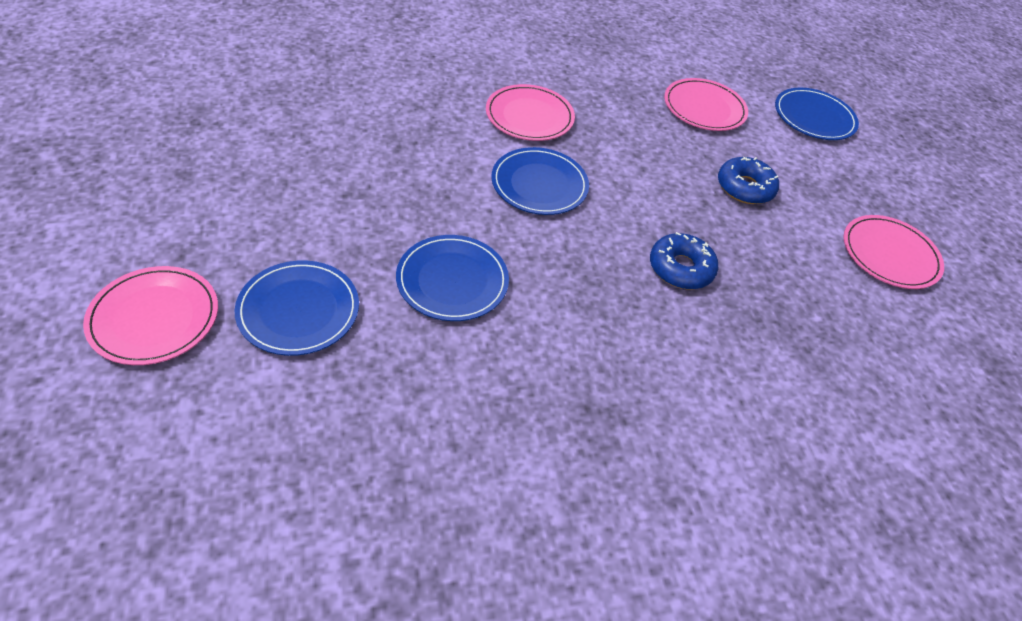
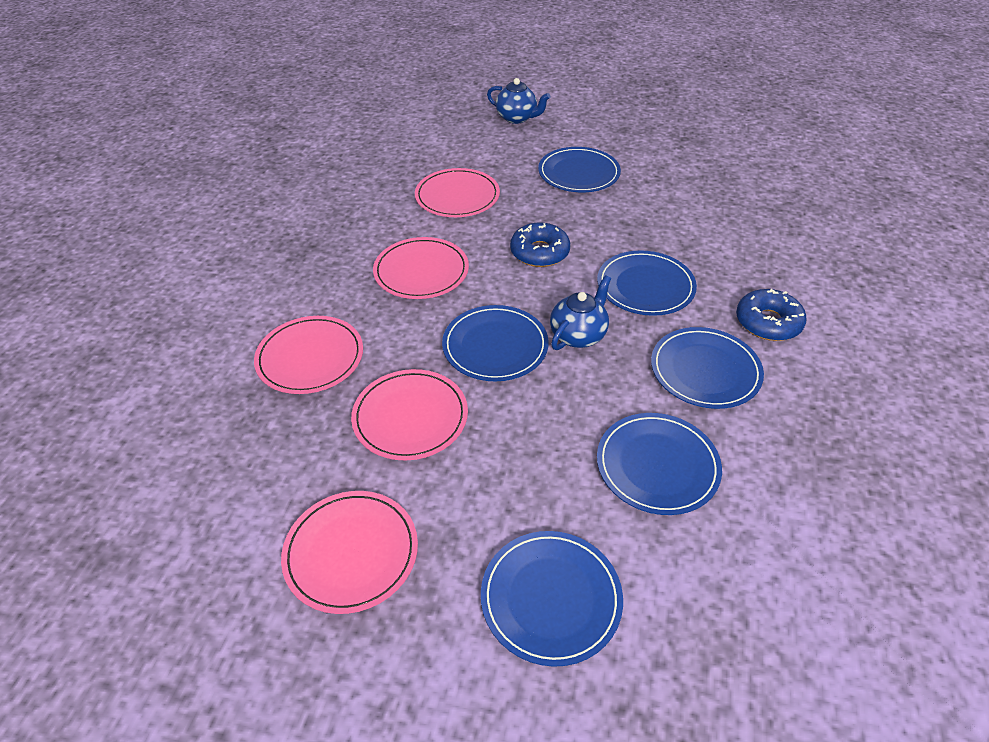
blue plate: 4 -> 6
blue teapot: 0 -> 2
pink plate: 4 -> 5

